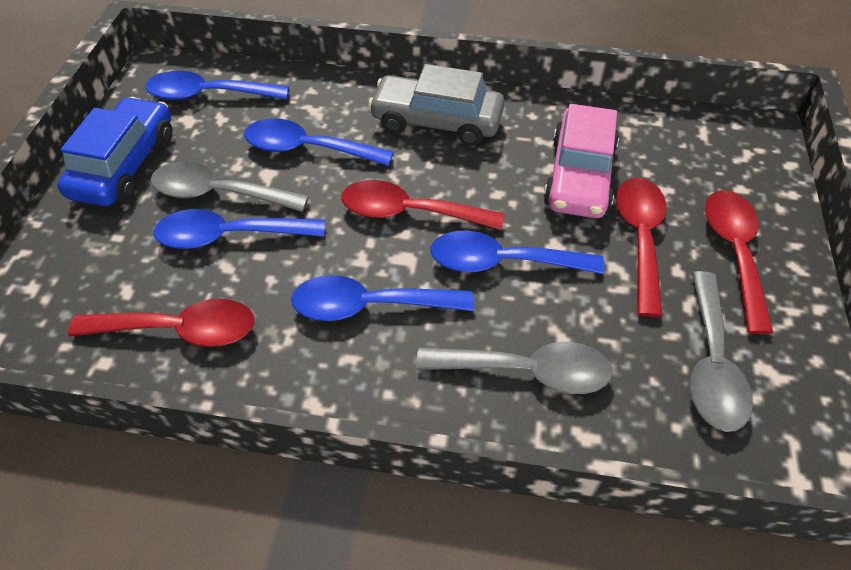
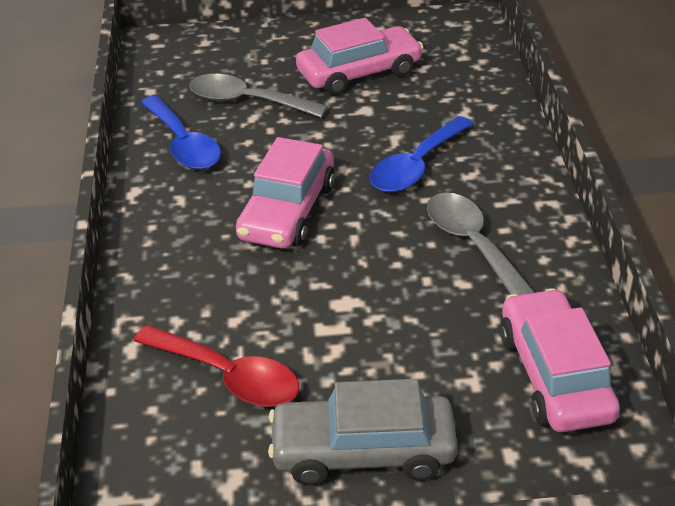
blue car: 1 -> 0
blue spoon: 5 -> 2
grey spoon: 3 -> 2
pink car: 1 -> 3
red spoon: 4 -> 1

